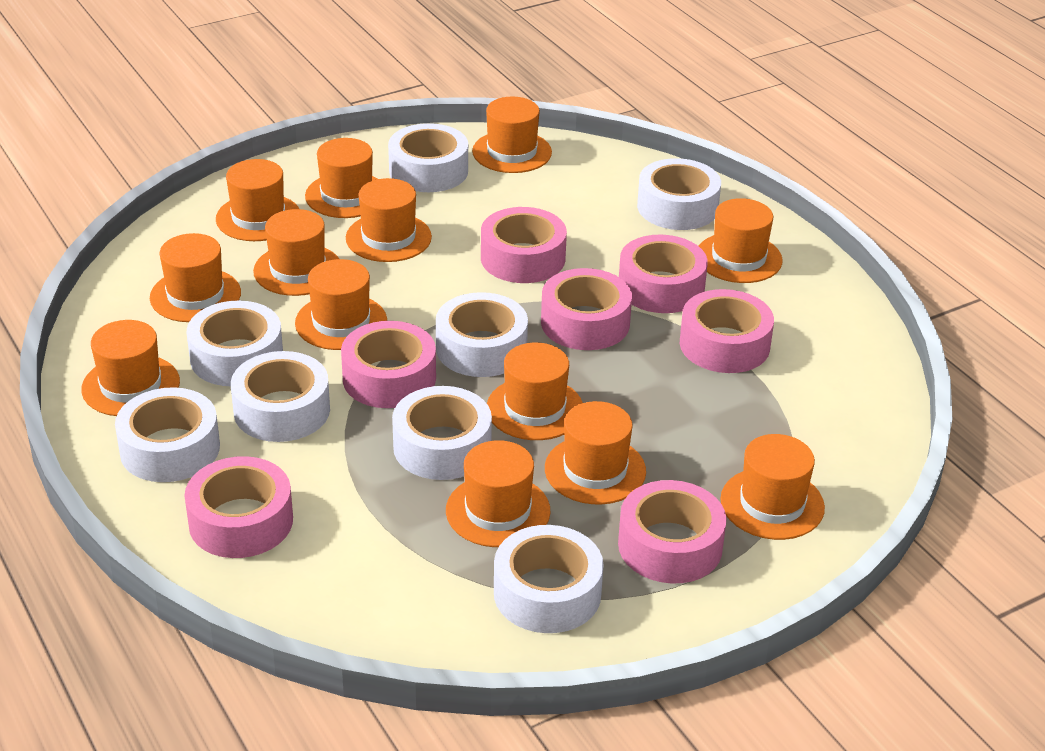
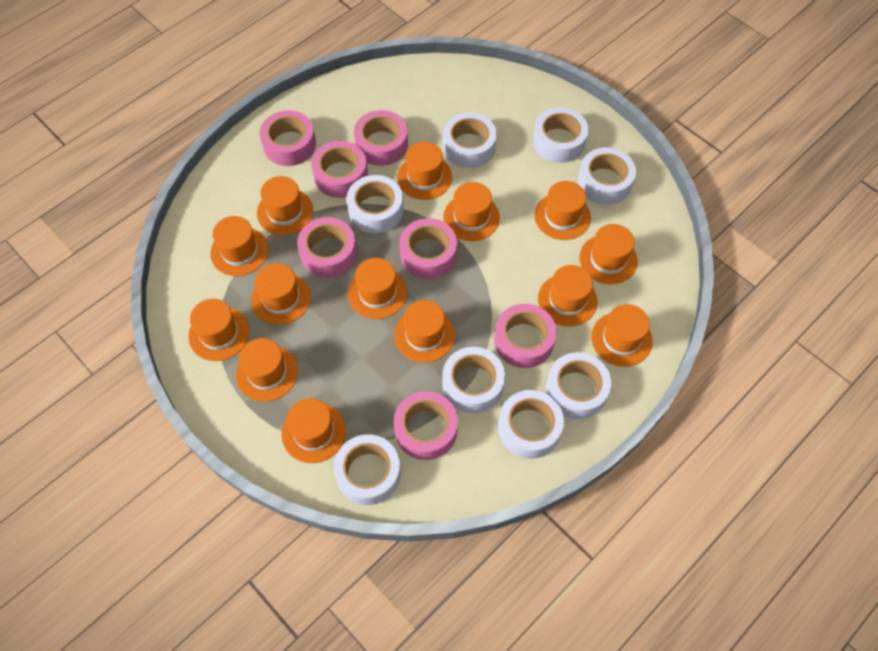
orange hat: 13 -> 14

